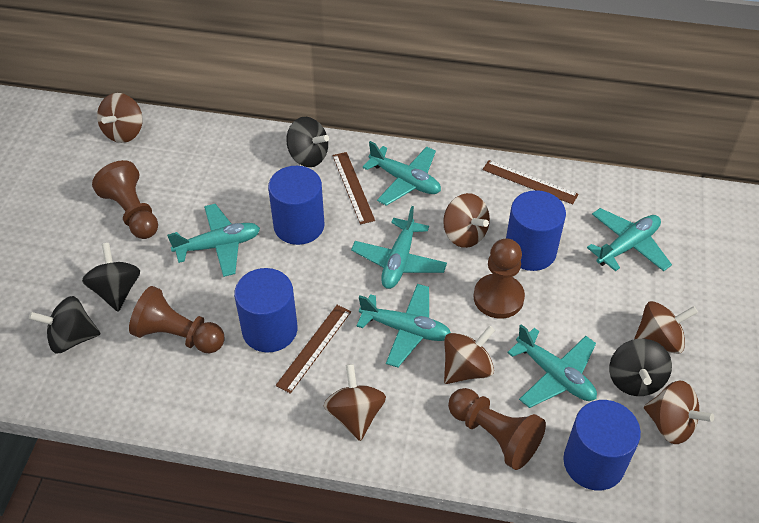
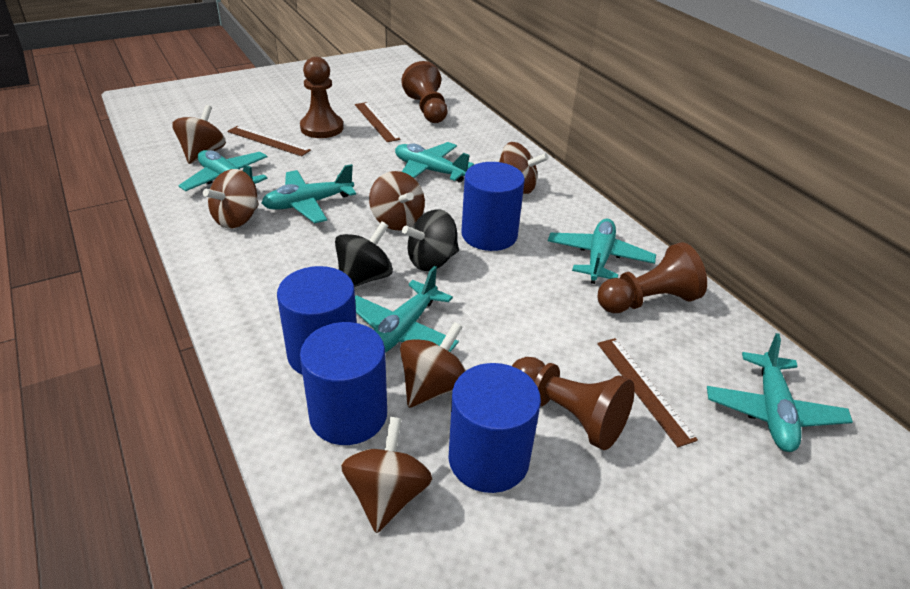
black spinning top: 4 -> 2

